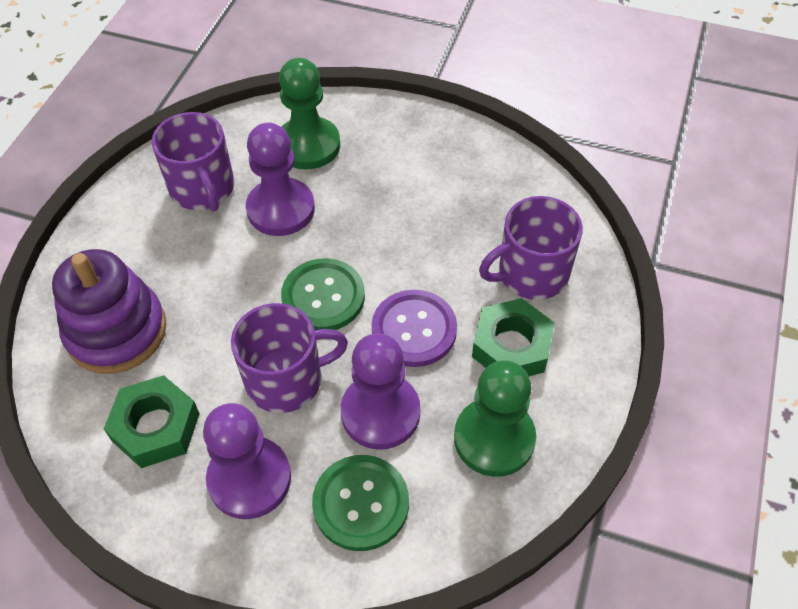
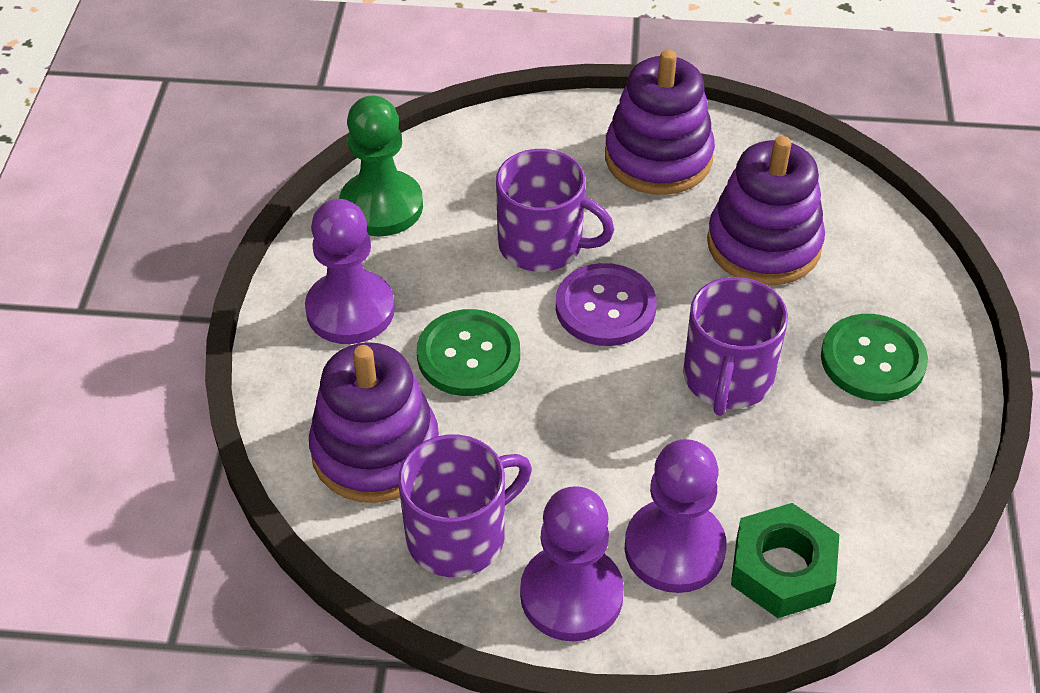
green nut: 2 -> 1
green pawn: 2 -> 1
purple stacking toy: 1 -> 3

